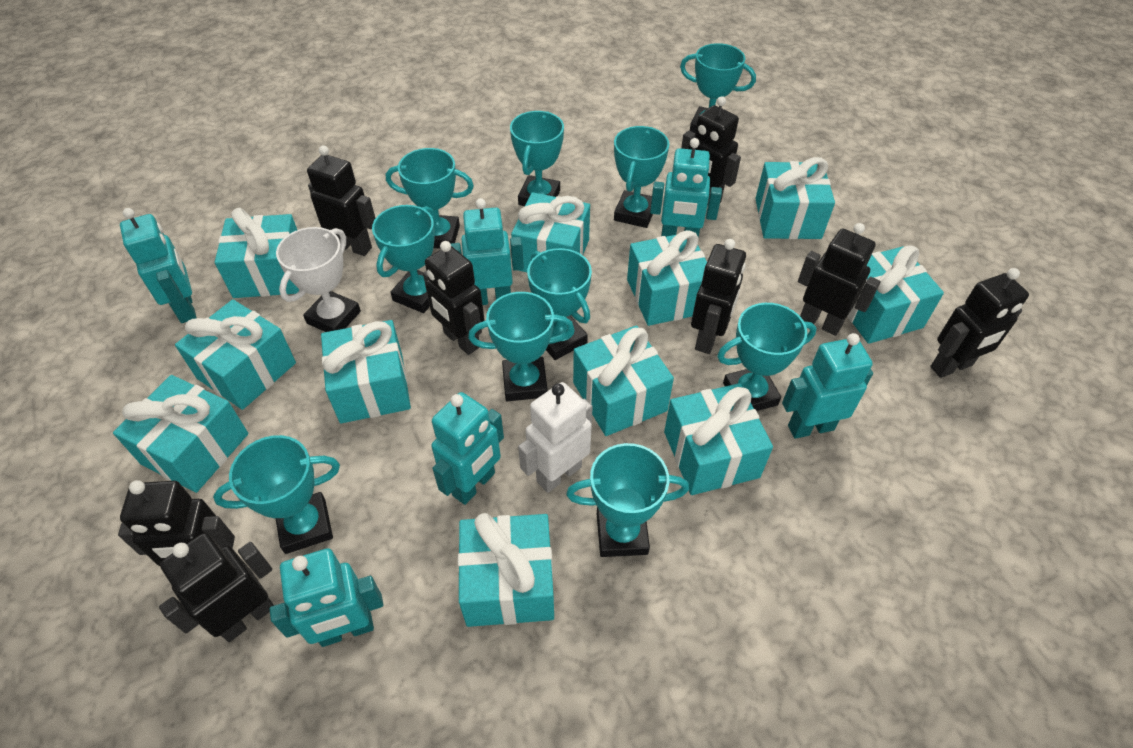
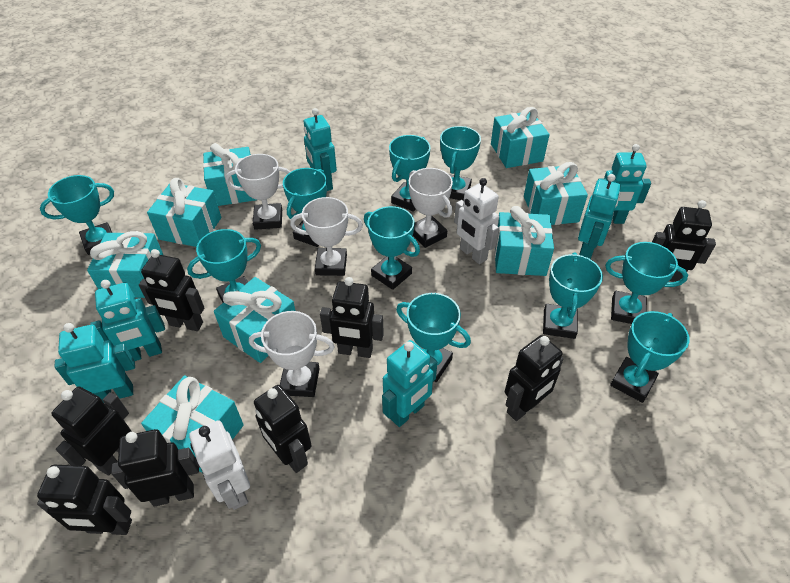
turquoise gift: 11 -> 8
white robot: 1 -> 2
white trophy: 1 -> 4

